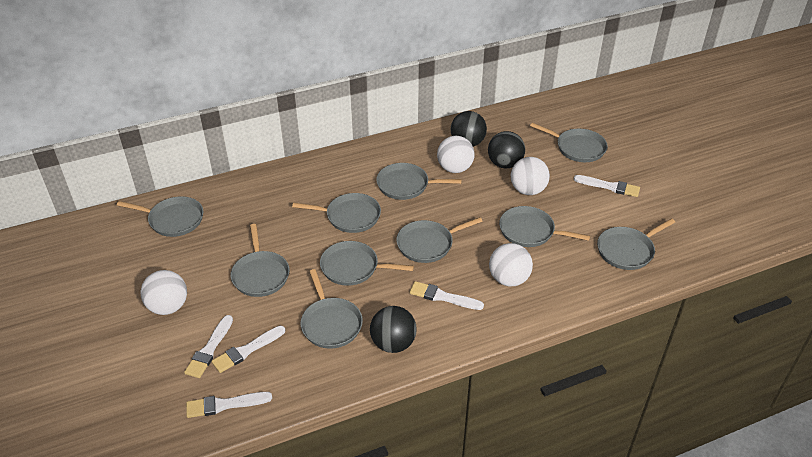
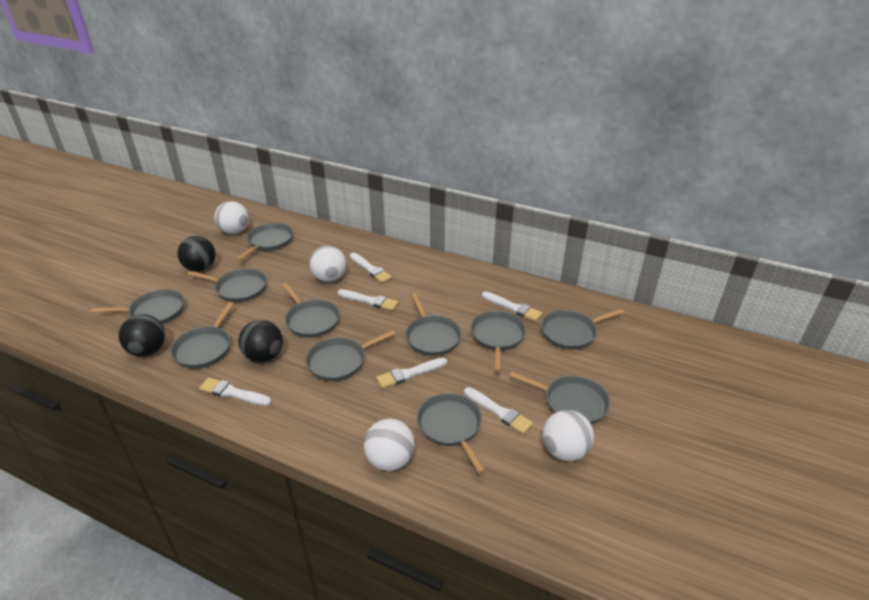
grey pan: 10 -> 11
white brush: 5 -> 6

